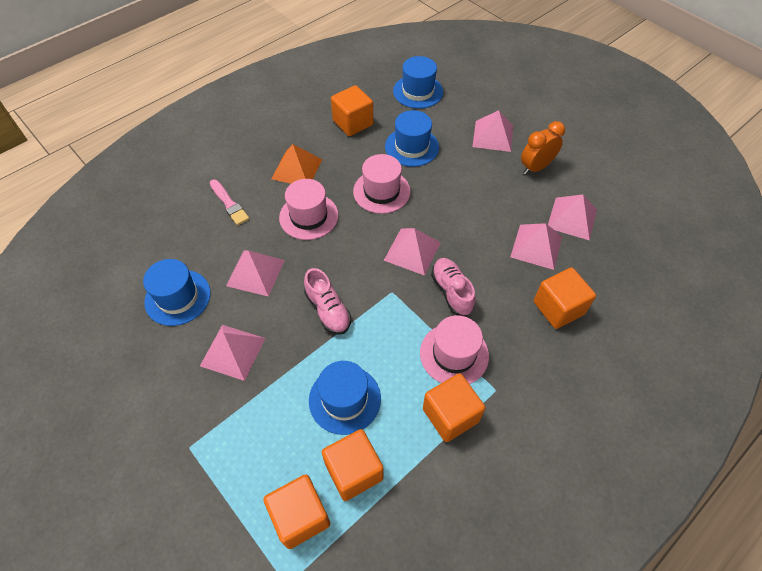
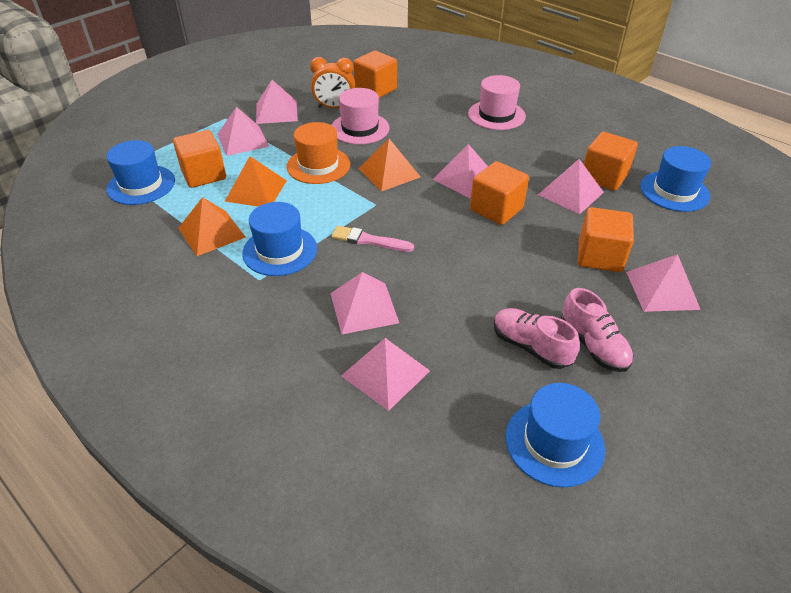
orange hat: 0 -> 1
orange pyramid: 1 -> 3
pink hat: 3 -> 2
pink pyramid: 6 -> 7

